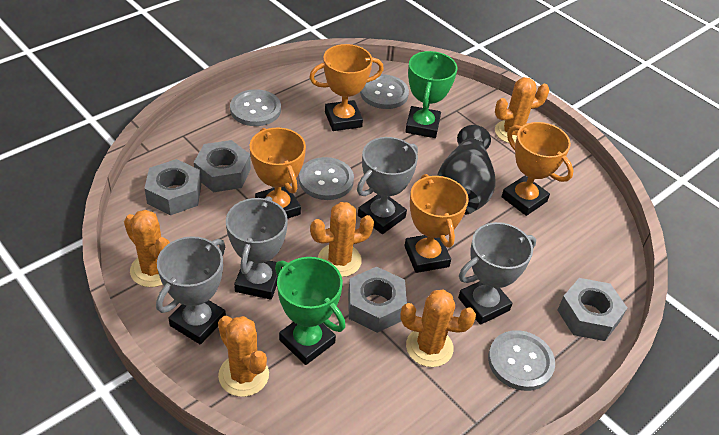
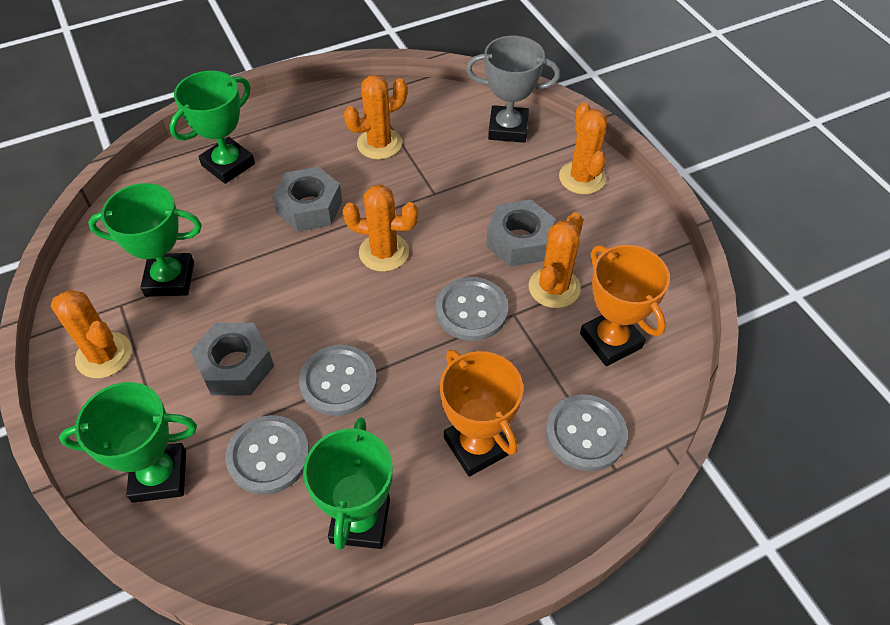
black vase: 1 -> 0
green trophy: 2 -> 4
grey nut: 4 -> 3
grey trophy: 4 -> 1
orange trophy: 4 -> 2

